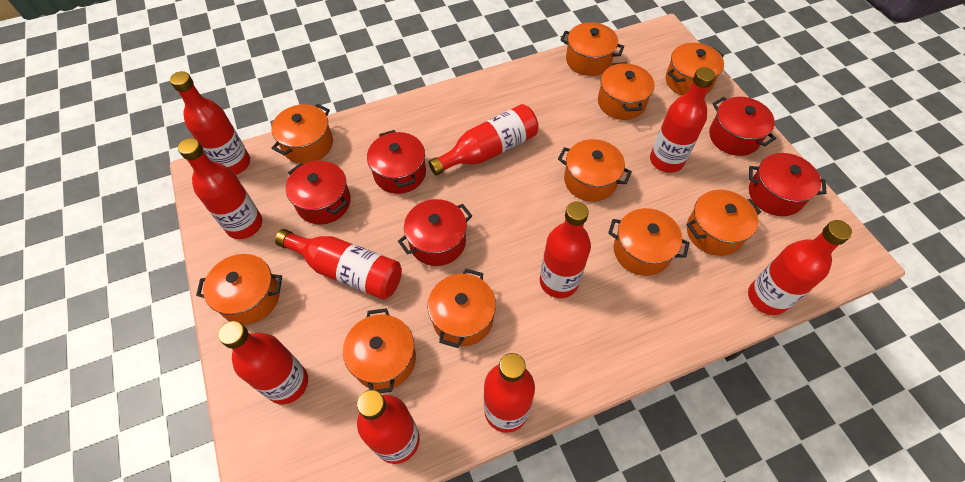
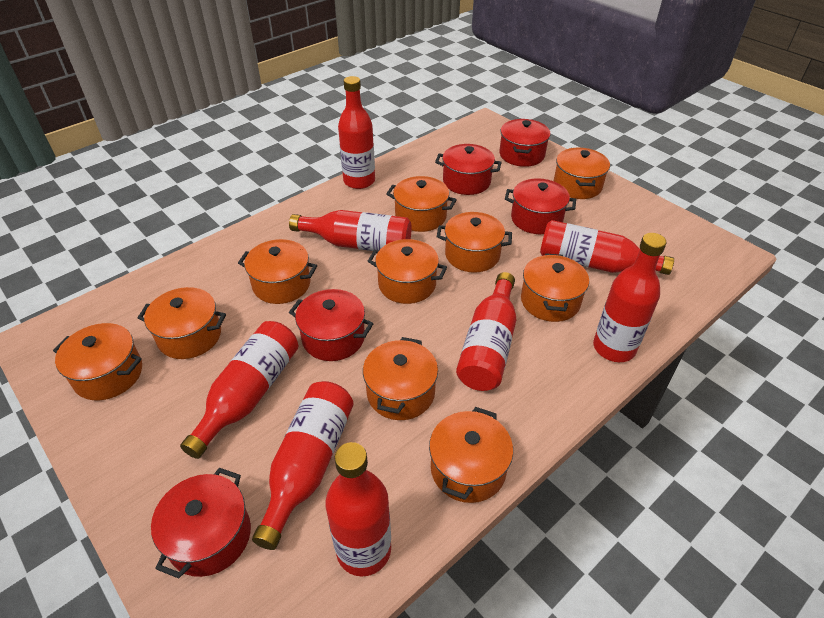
red bottle: 10 -> 8

